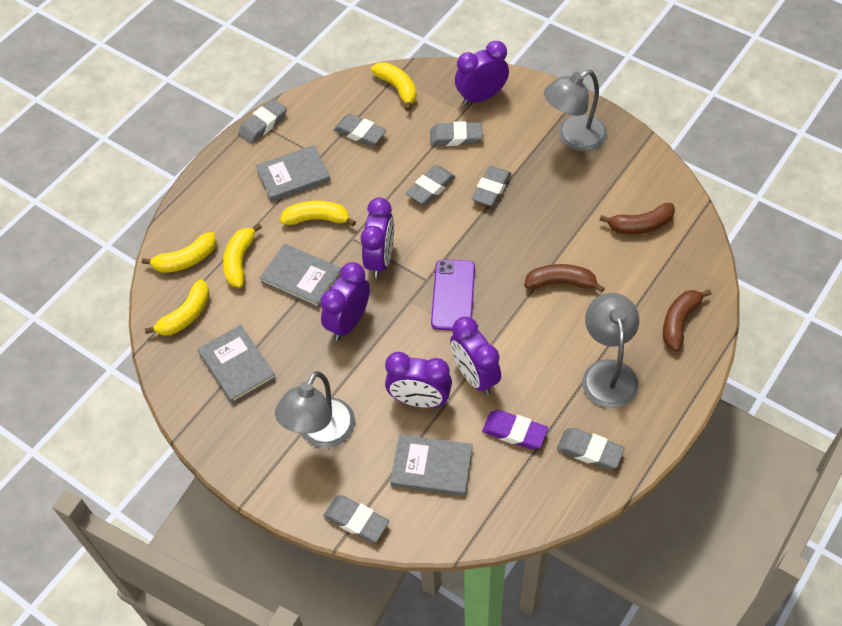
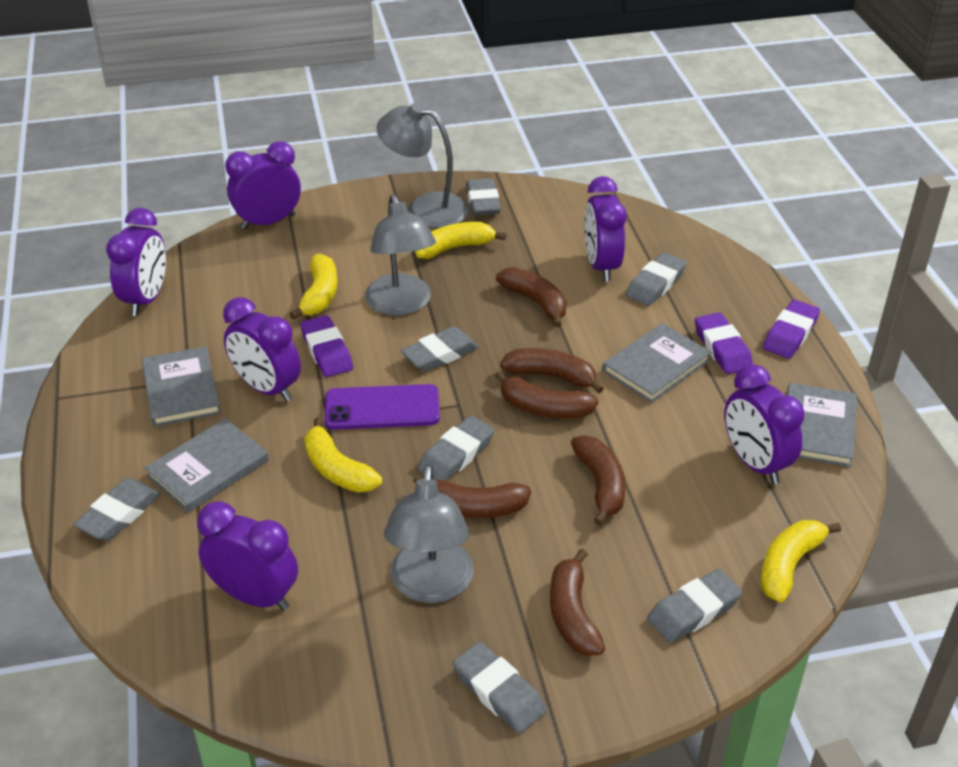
brown banana: 3 -> 6
purple clock: 5 -> 6
purple eraser: 1 -> 3
yellow banana: 5 -> 4

